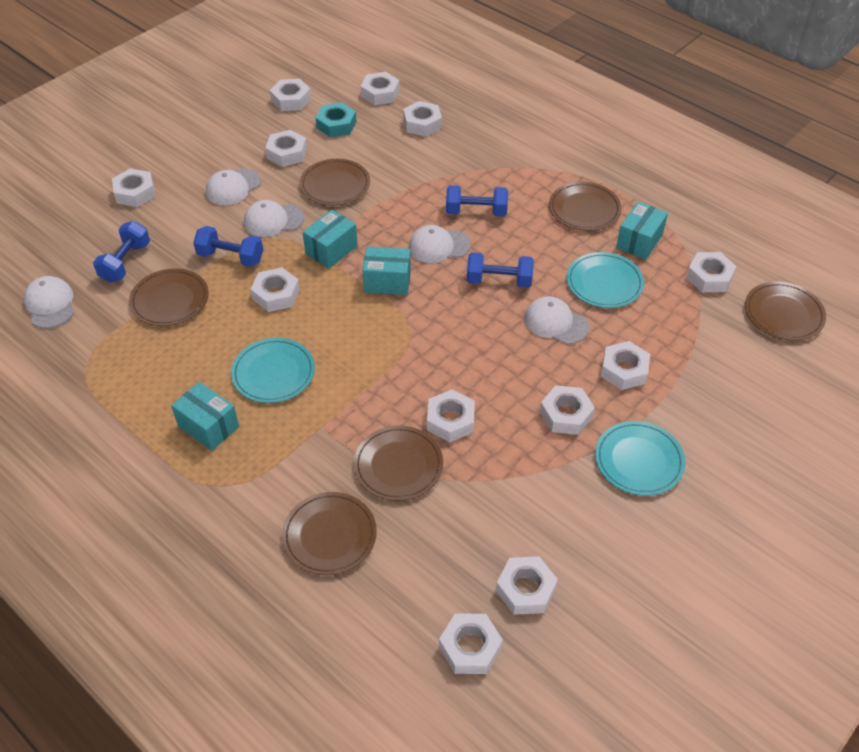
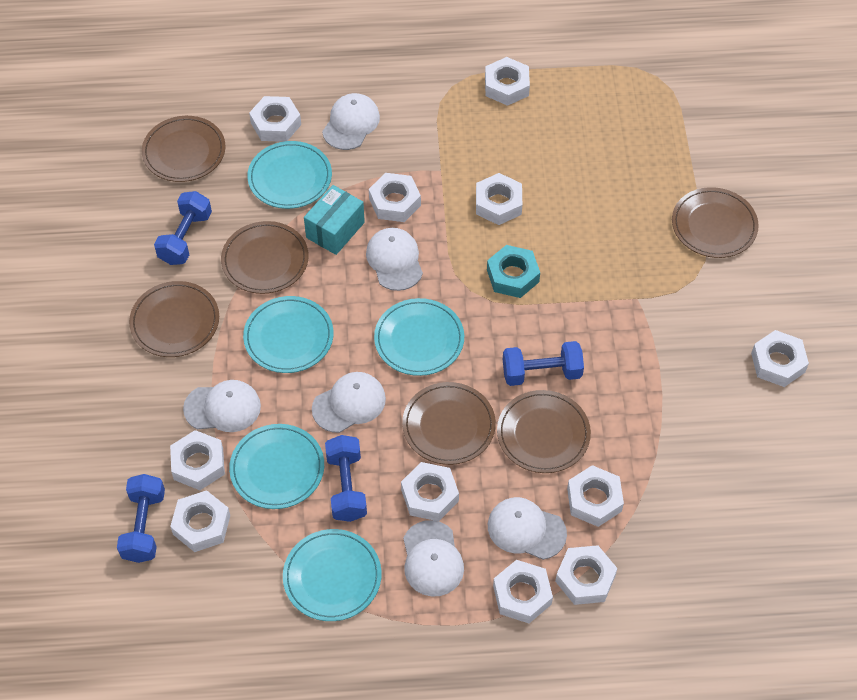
turquoise box: 4 -> 1
turquoise plate: 3 -> 5
white cap: 5 -> 6
white nut: 12 -> 11

